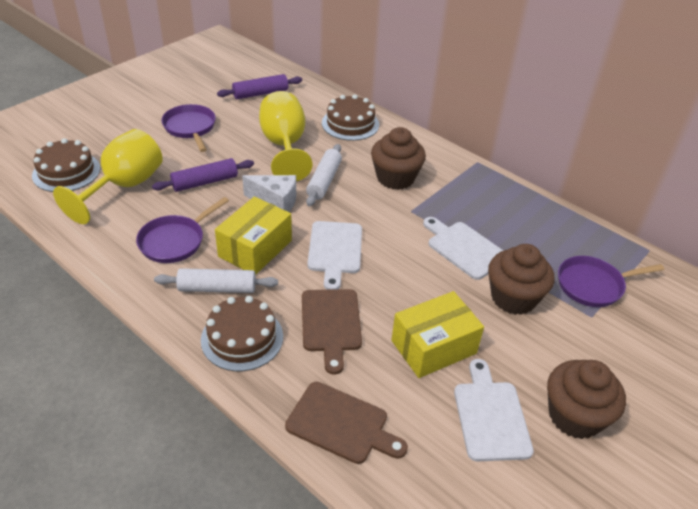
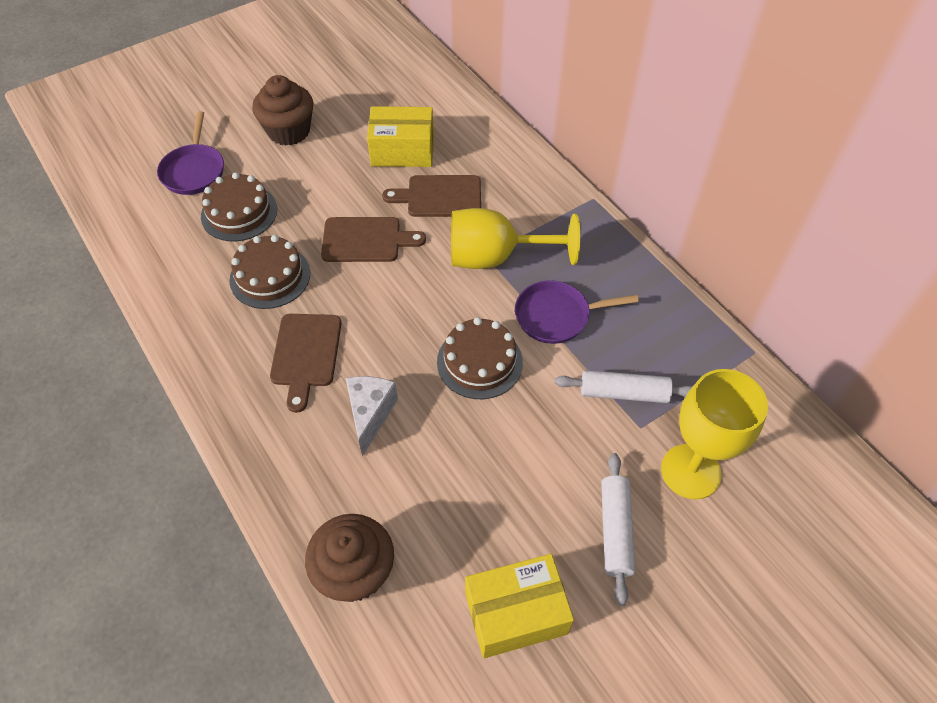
brown cupcake: 3 -> 2
brown cutting board: 2 -> 3
purple pan: 3 -> 2
purple rolling pin: 2 -> 0
white cutting board: 3 -> 0

